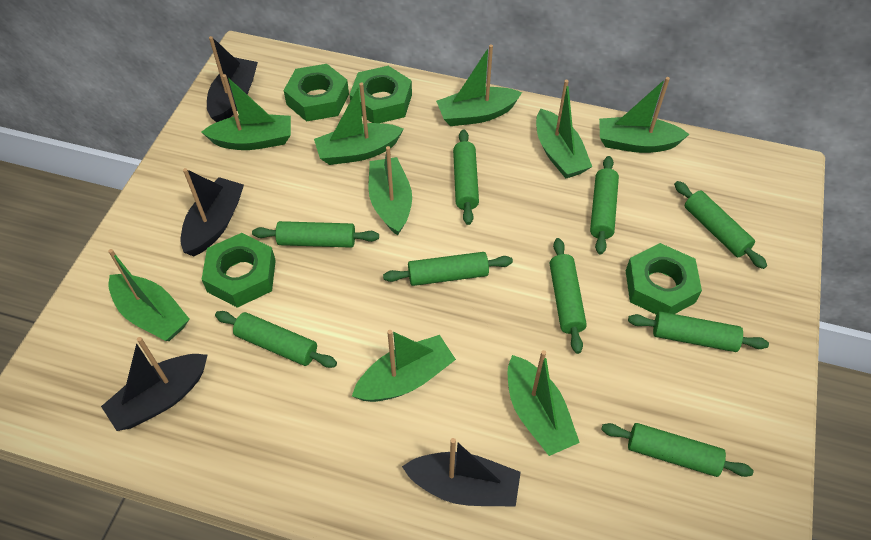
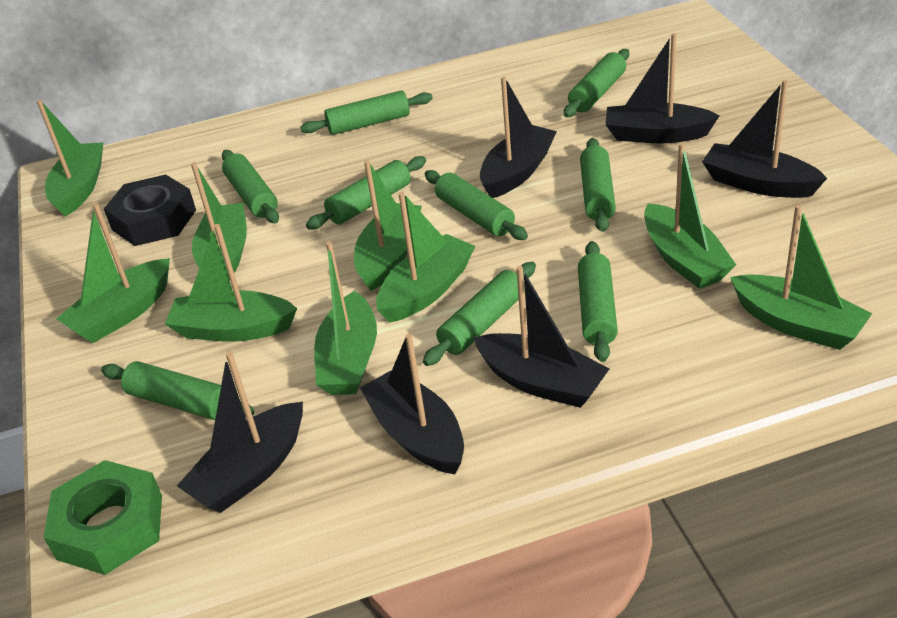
black boat: 4 -> 6
black nut: 0 -> 1
green nut: 4 -> 1

